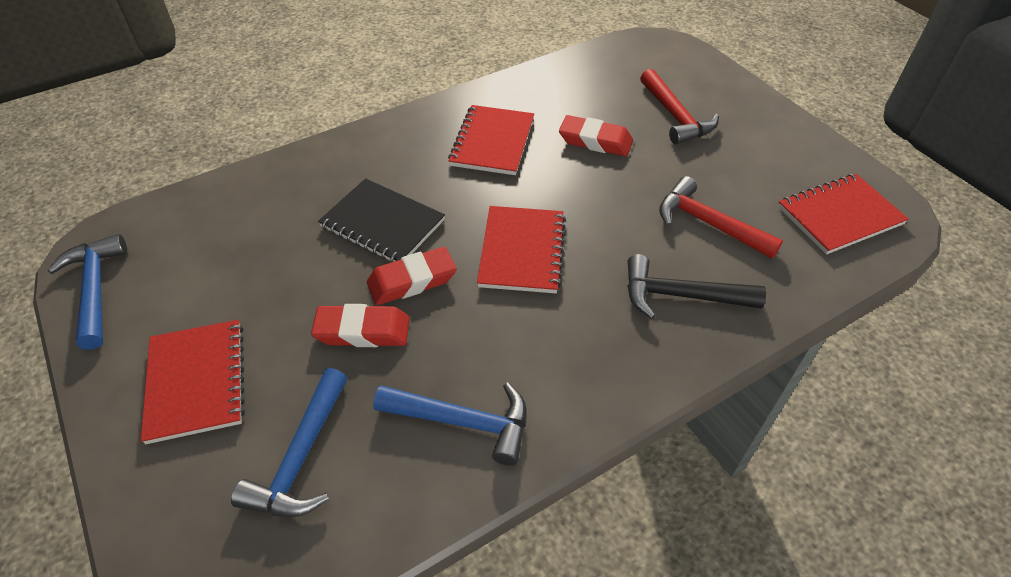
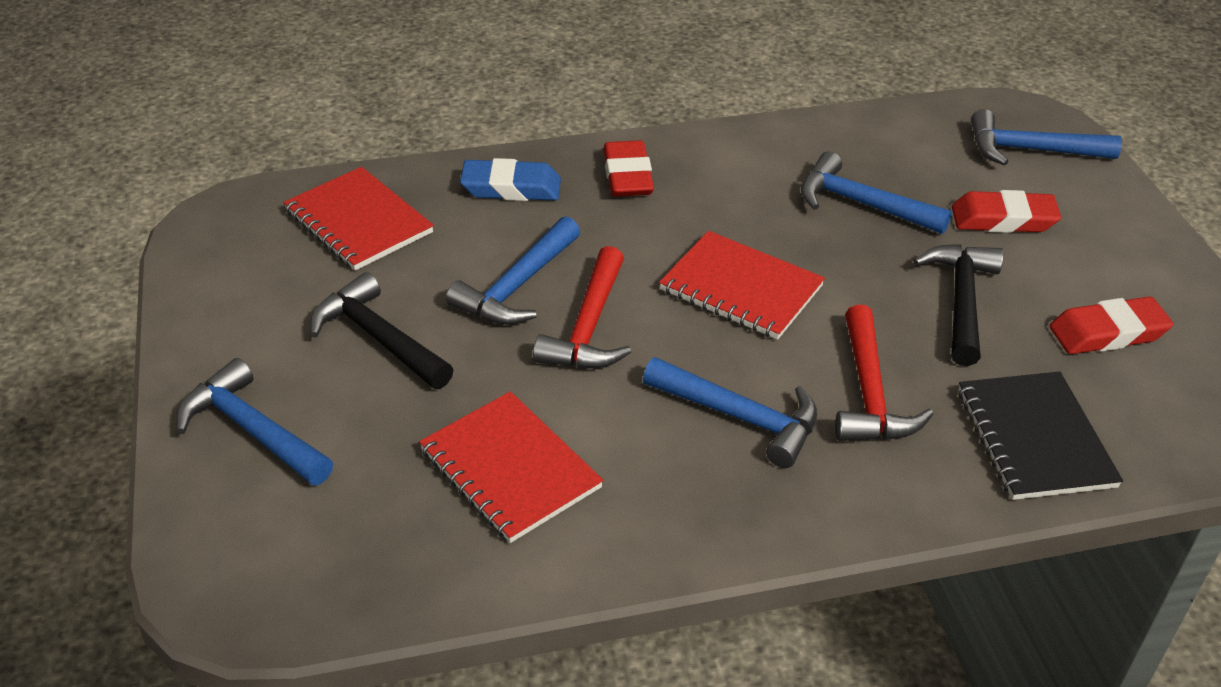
black hammer: 1 -> 2
blue eraser: 0 -> 1
blue hammer: 3 -> 5
red notebook: 4 -> 3

